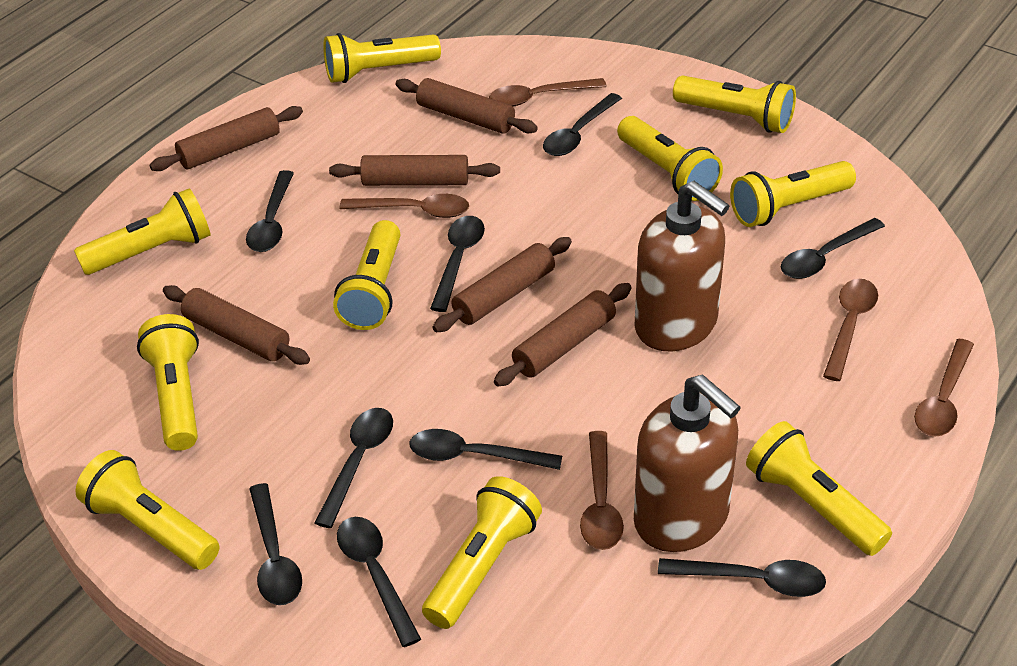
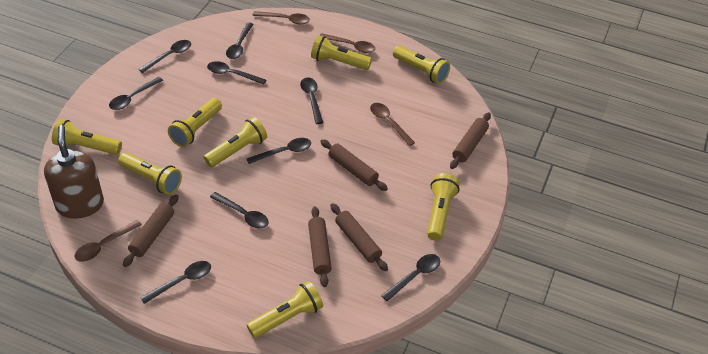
brown rolling pin: 6 -> 5
brown soap dispenser: 2 -> 1
brown spoon: 5 -> 4
yellow flashlight: 10 -> 8

